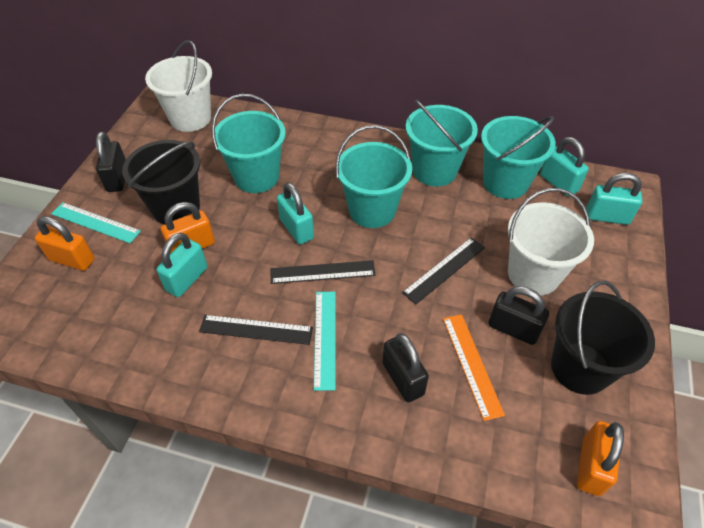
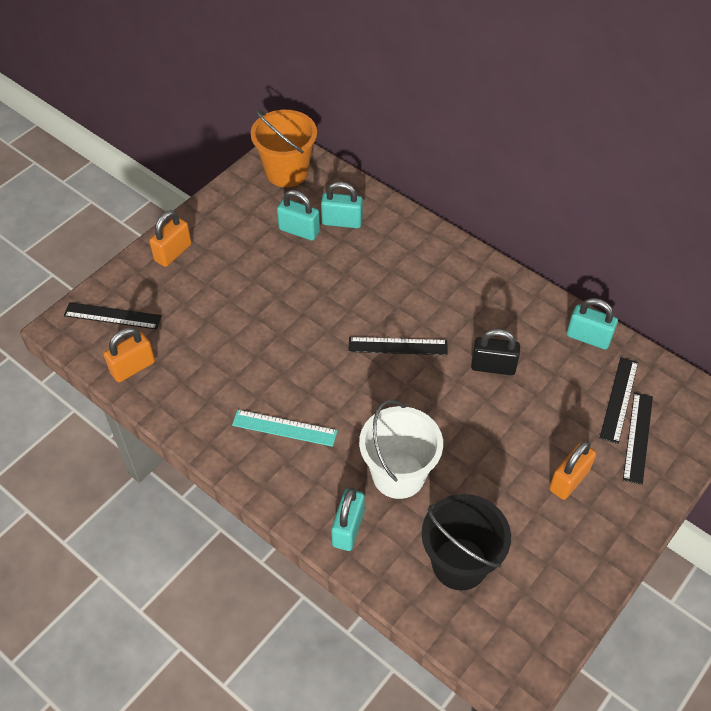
black bucket: 2 -> 1
black padlock: 3 -> 1
black ruler: 3 -> 4
orange bucket: 0 -> 1
orange ruler: 1 -> 0
turquoise bucket: 4 -> 0
turquoise ruler: 2 -> 1
white bucket: 2 -> 1

